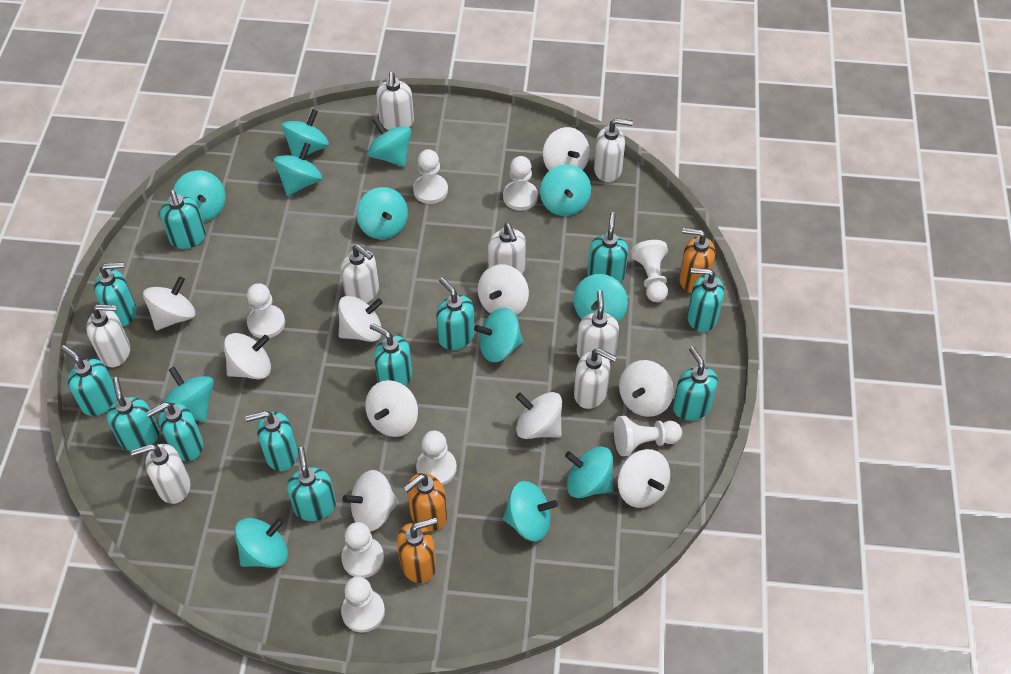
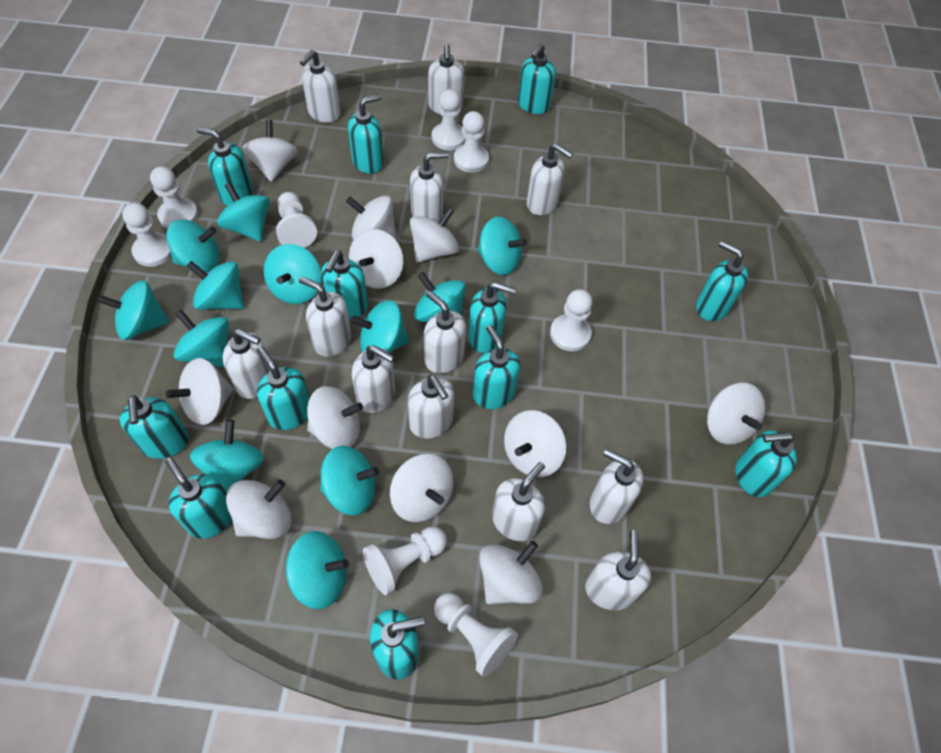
orange soap dispenser: 3 -> 0
white soap dispenser: 8 -> 12
white spinning top: 10 -> 11

